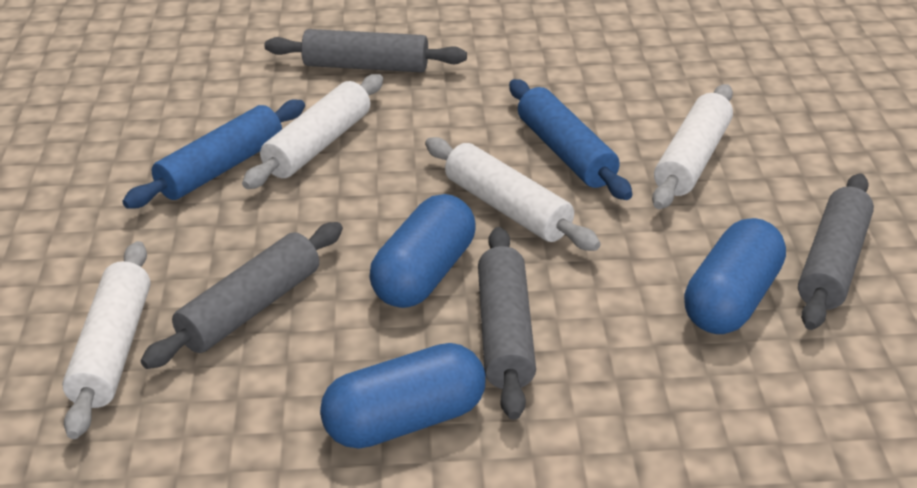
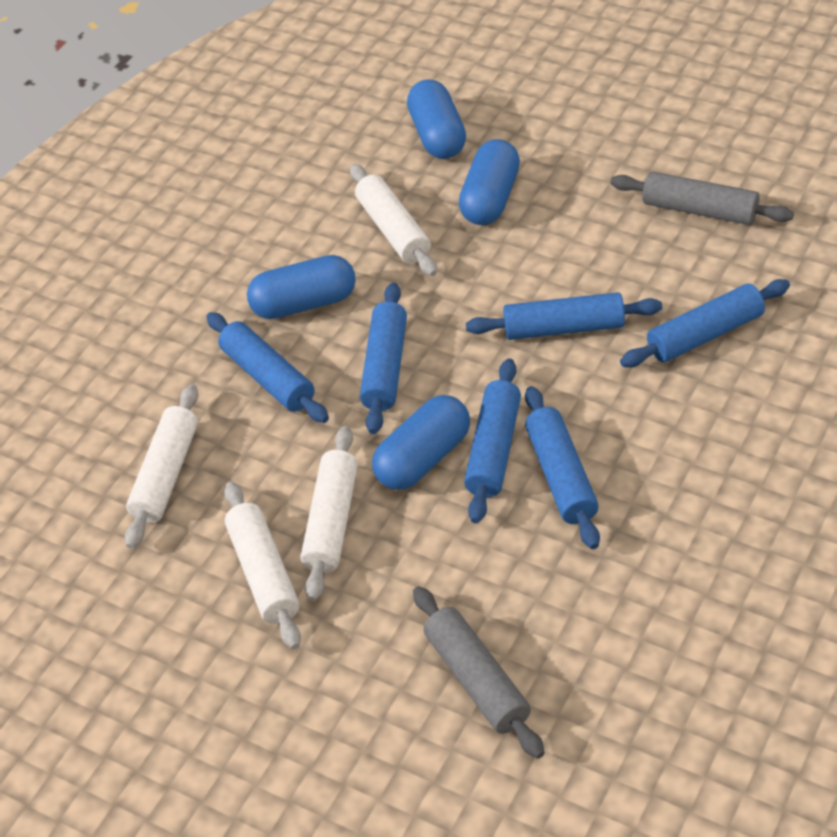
blue capsule: 3 -> 4
blue rolling pin: 2 -> 6
grey rolling pin: 4 -> 2

